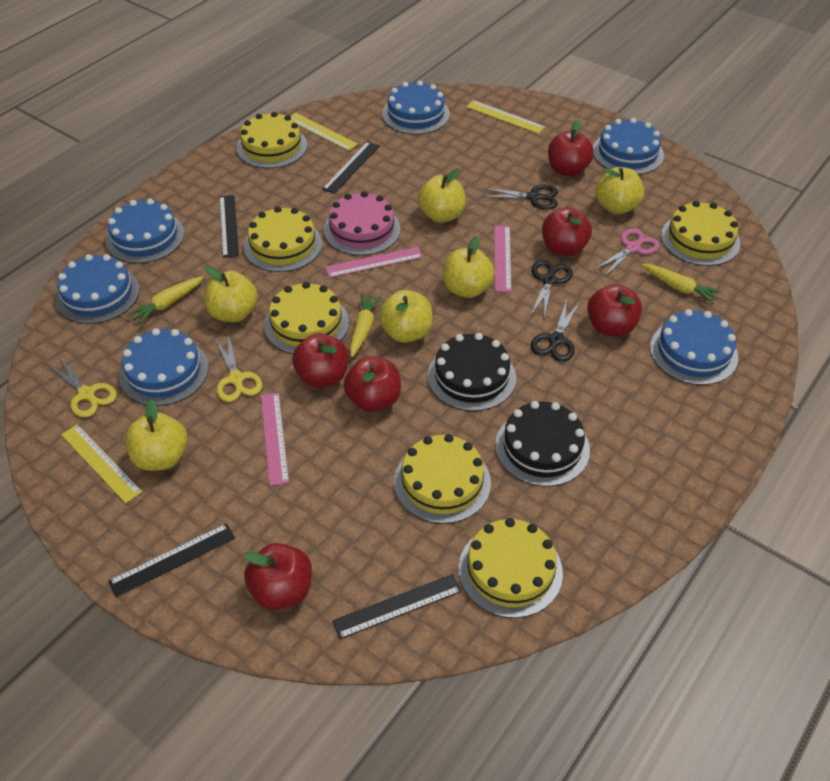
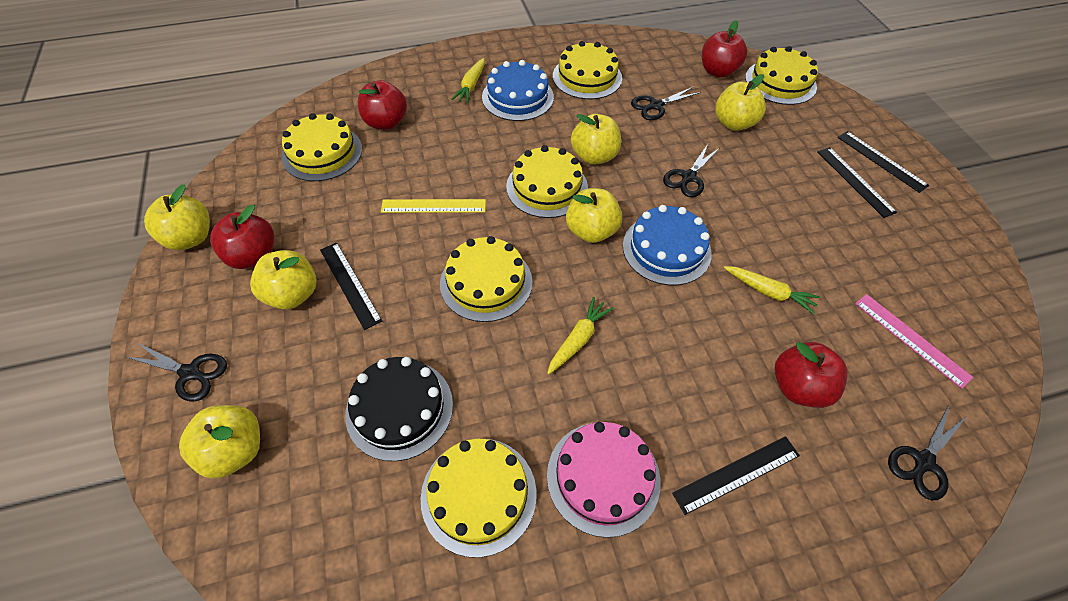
black cake: 2 -> 1
black scissors: 3 -> 4
blue cake: 6 -> 2
pink ruler: 3 -> 1
pink scissors: 1 -> 0
red apple: 6 -> 4
yellow ruler: 3 -> 1
yellow scissors: 2 -> 0

